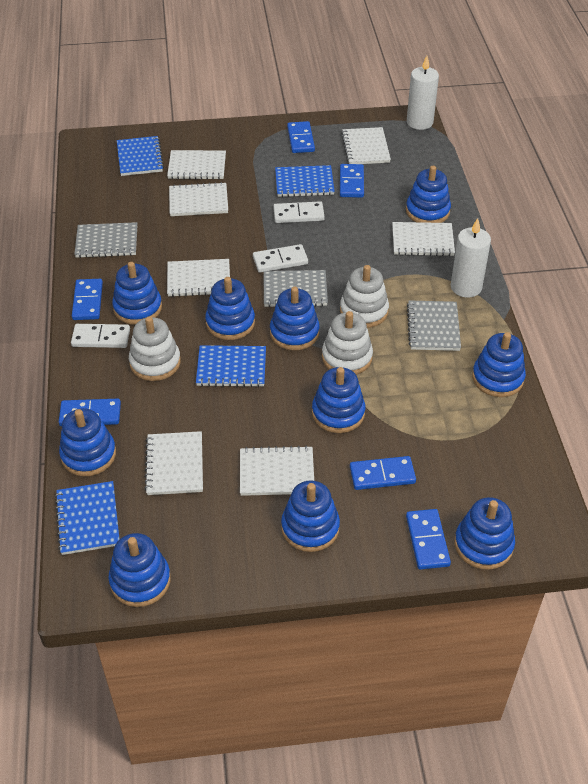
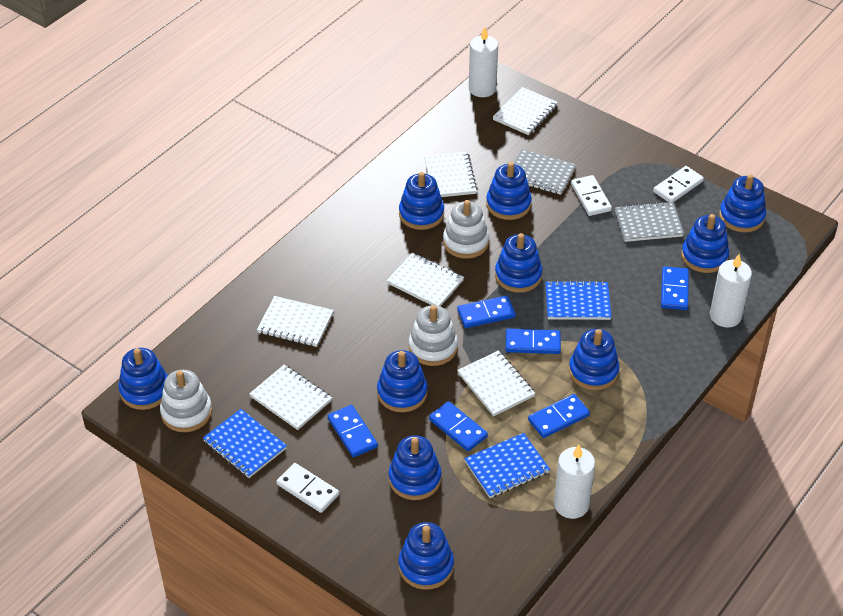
blue notebook: 4 -> 3
grey notebook: 3 -> 2
white candle: 2 -> 3
white notebook: 7 -> 6

